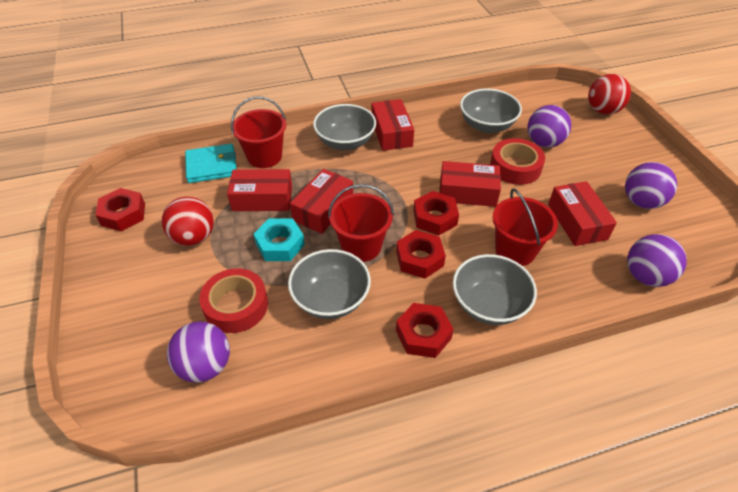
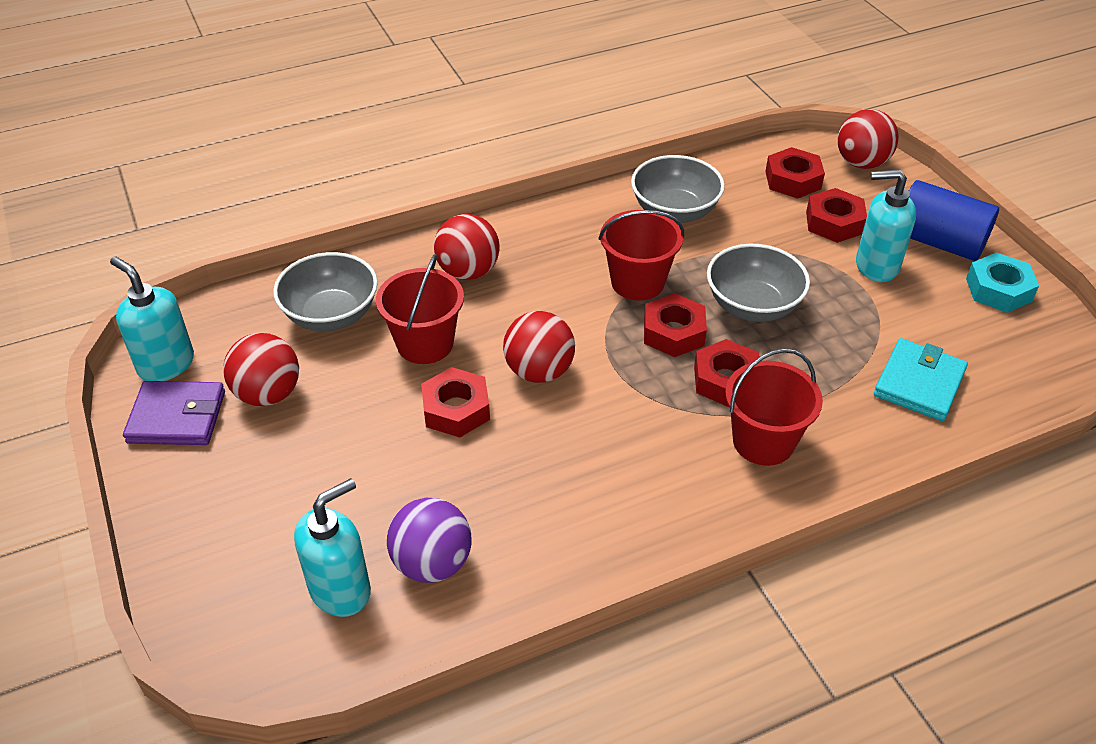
blue cylinder: 0 -> 1
grey bowl: 4 -> 3
purple ball: 4 -> 1
purple wallet: 0 -> 1
red ball: 2 -> 4
red box: 5 -> 0
red nut: 4 -> 5
red tape: 2 -> 0
turquoise soap dispenser: 0 -> 3

